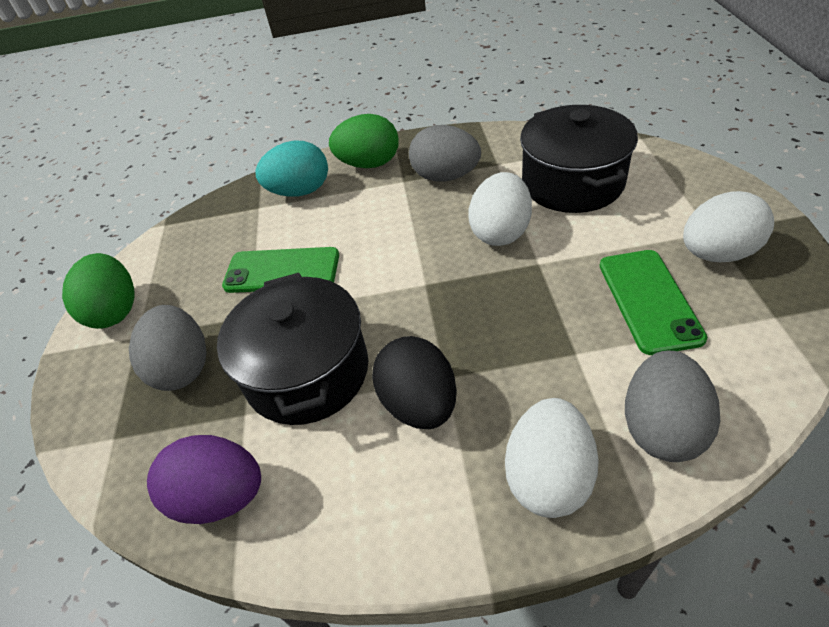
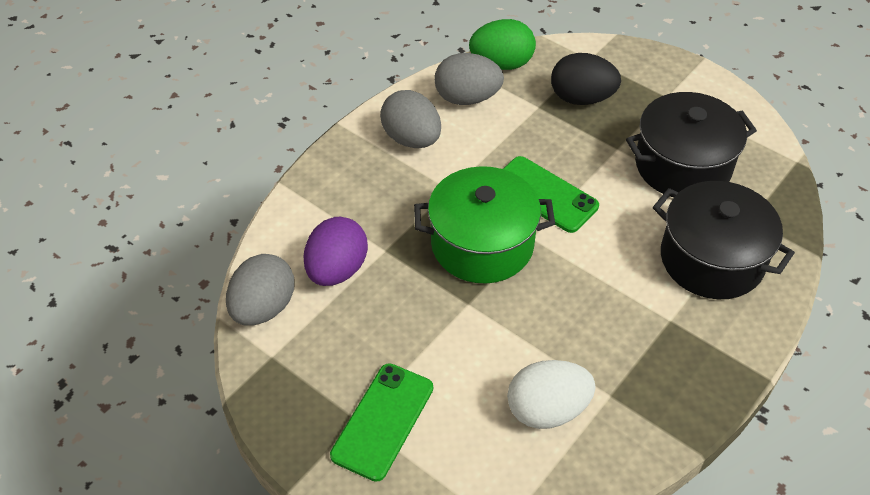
green egg: 2 -> 1
green pot: 0 -> 1
turquoise egg: 1 -> 0
white egg: 3 -> 1

